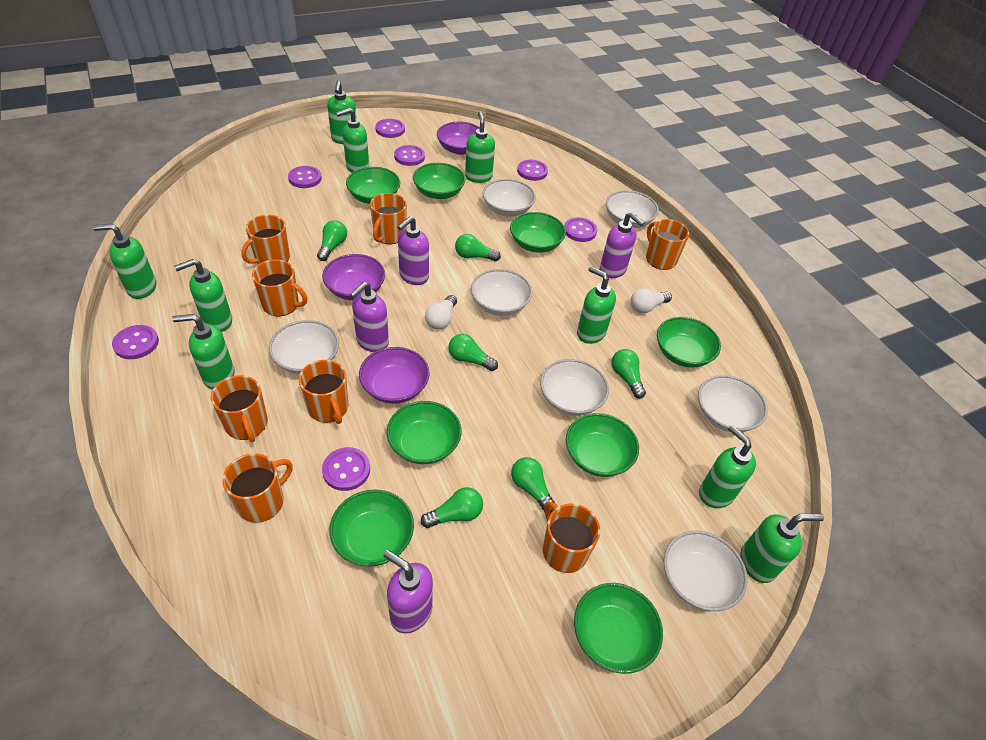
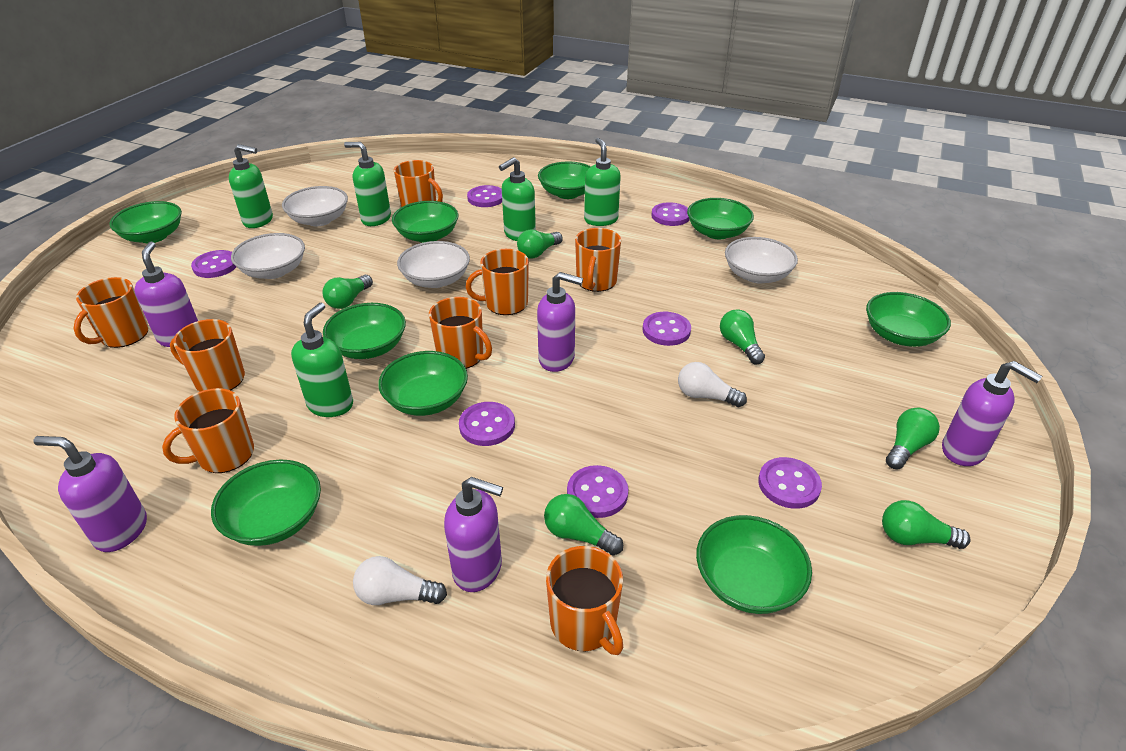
green bowl: 8 -> 9
green soap dispenser: 9 -> 5
purple bowl: 3 -> 0
purple soap dispenser: 4 -> 5
white bowl: 7 -> 4

